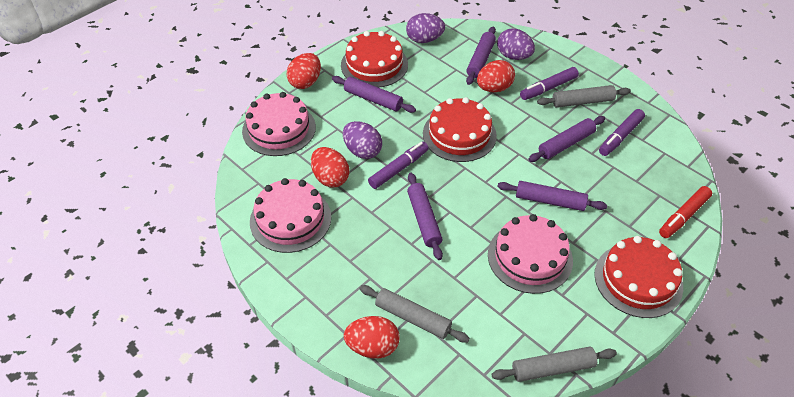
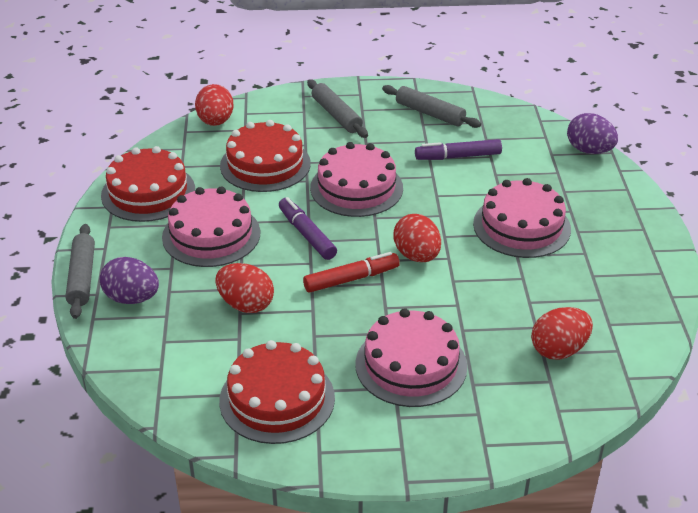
pink cake: 3 -> 4
purple egg: 3 -> 2
purple marker: 3 -> 2
purple rolling pin: 5 -> 0

